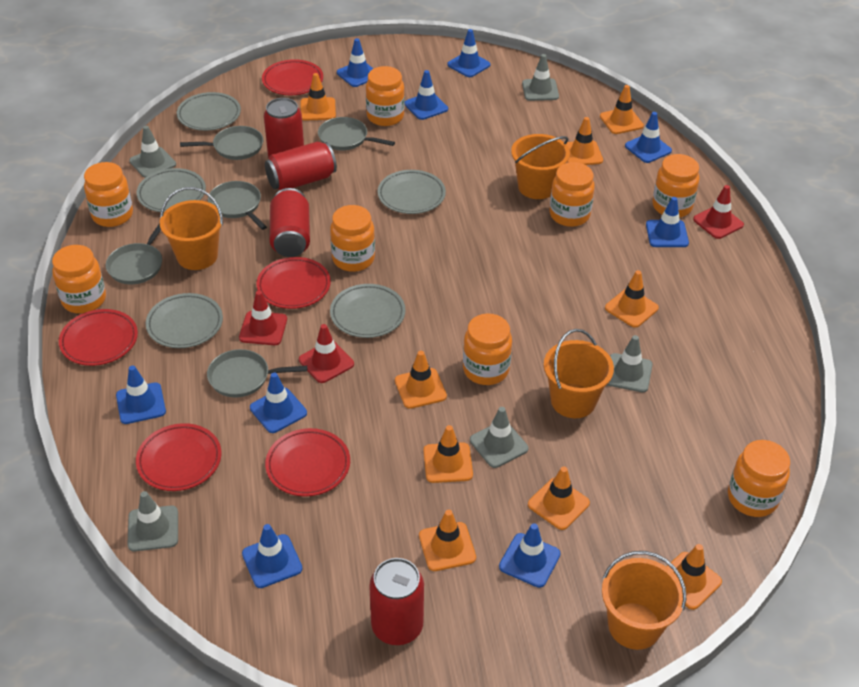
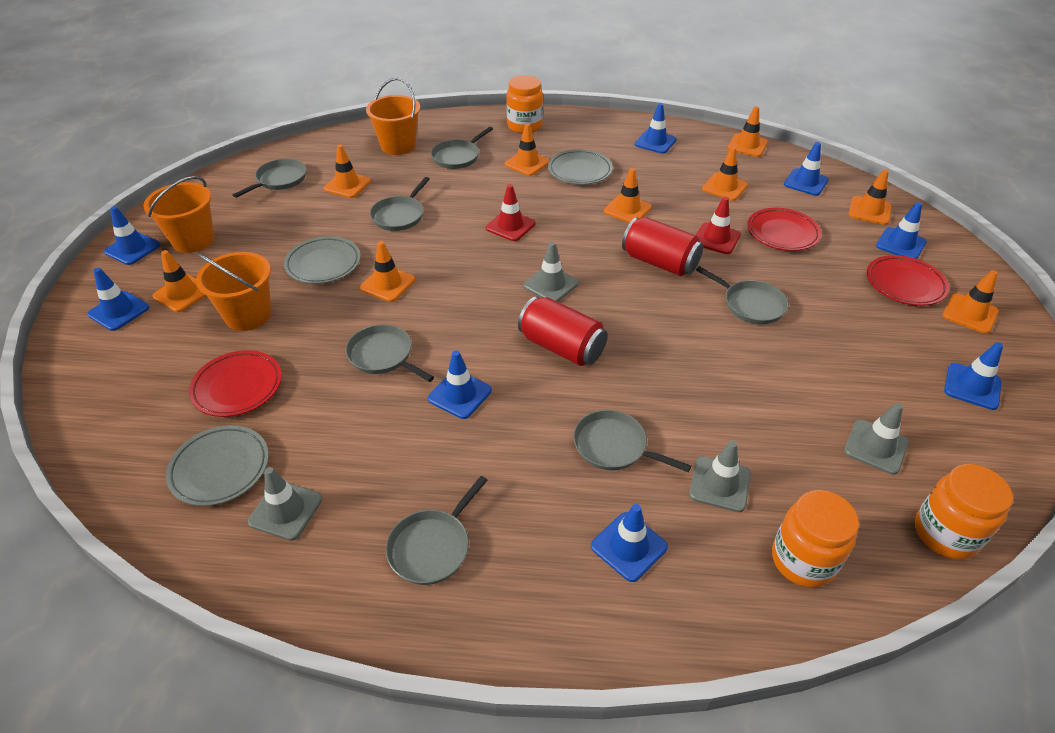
blue traffic cone: 9 -> 8
grey pan: 5 -> 7
grey plate: 5 -> 3
grey traffic cone: 5 -> 4
orange bucket: 4 -> 3
orange jar: 8 -> 3
red can: 4 -> 2
red plate: 5 -> 3
red traffic cone: 3 -> 2

